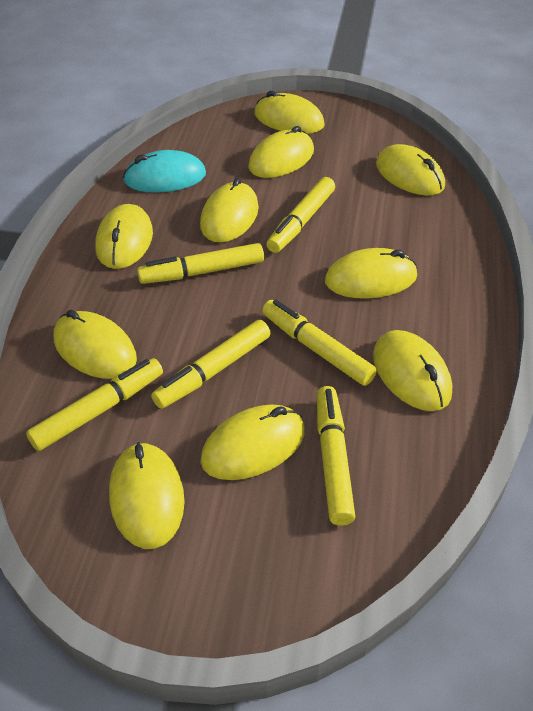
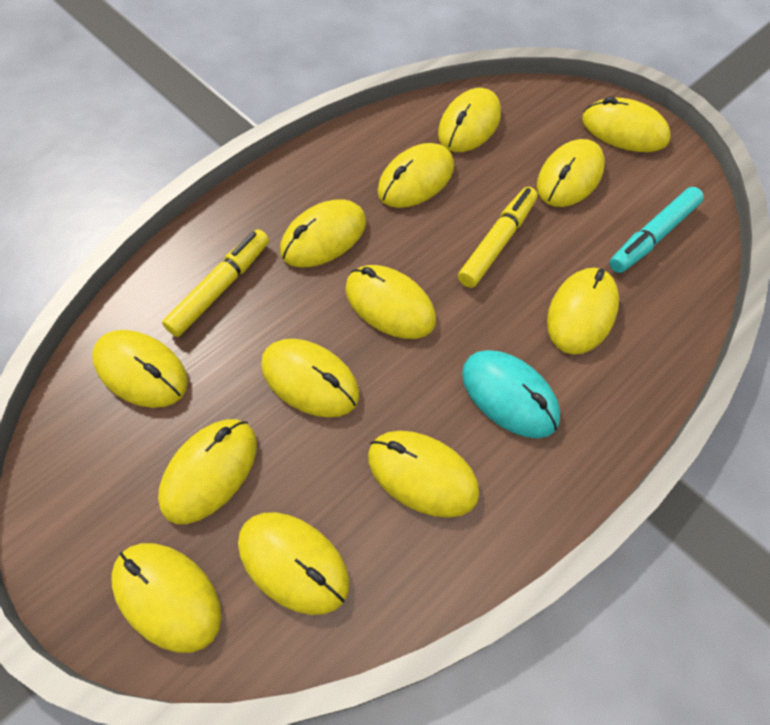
turquoise marker: 0 -> 1
yellow marker: 6 -> 2
yellow mouse: 10 -> 13

